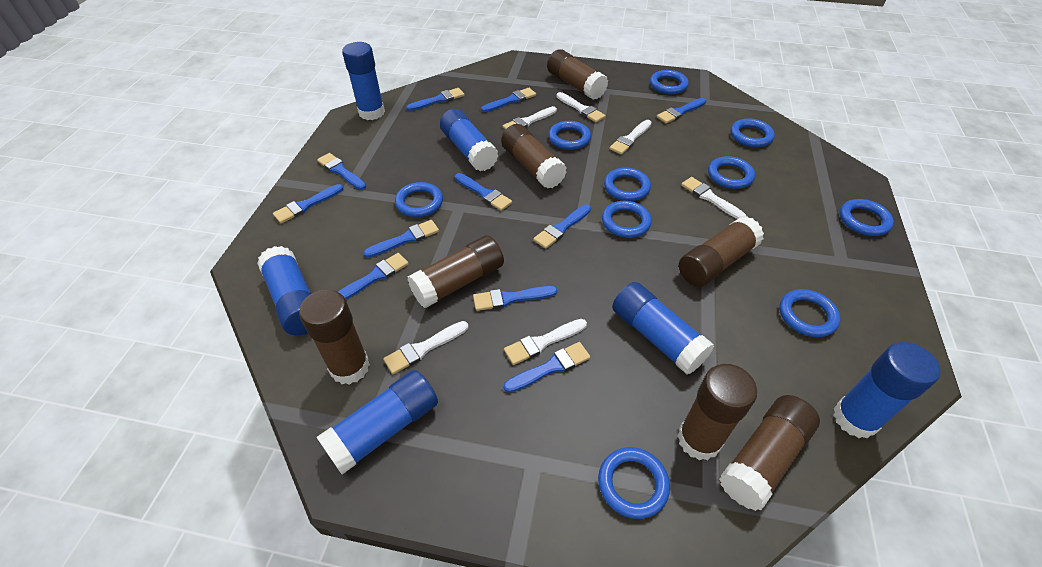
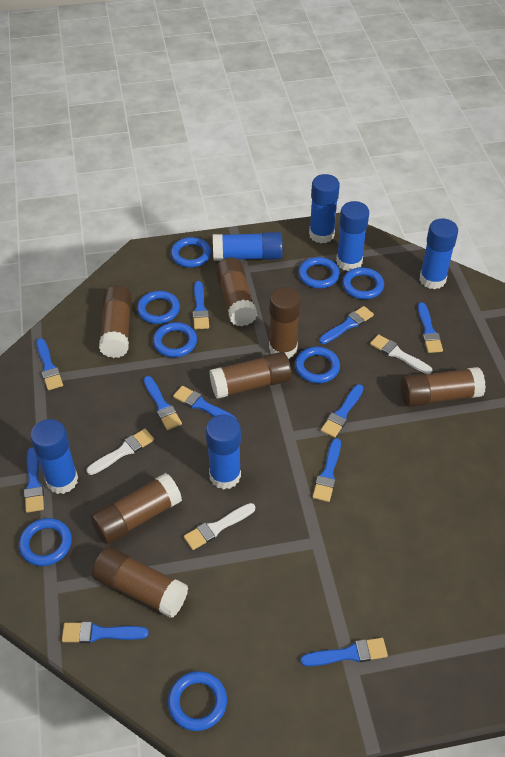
blue ring: 10 -> 8
white brush: 6 -> 3

